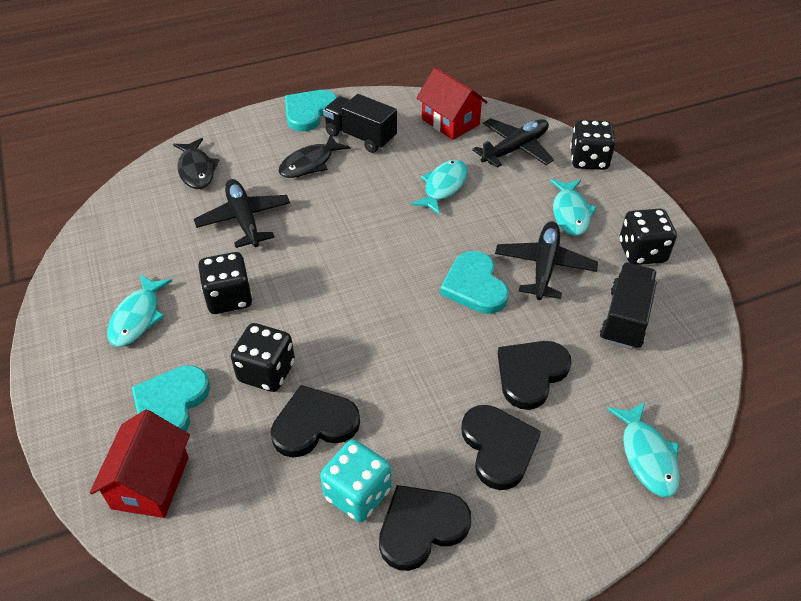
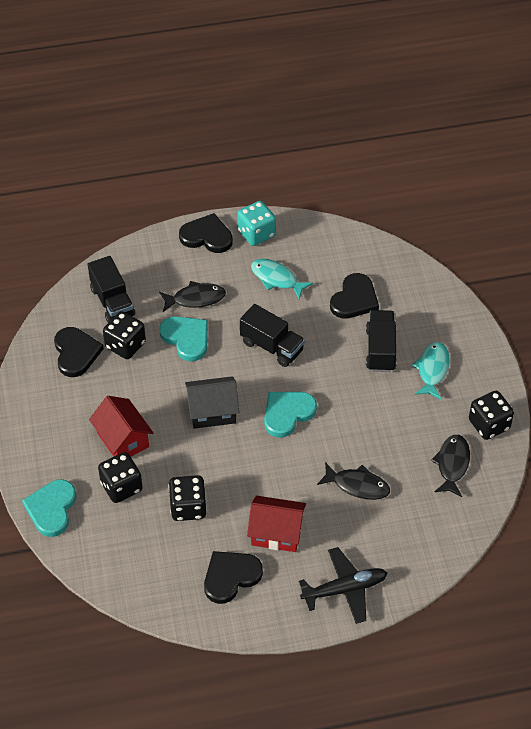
black fish: 2 -> 3
black house: 0 -> 1
black plane: 3 -> 1
black truck: 2 -> 3
turquoise fish: 4 -> 2

